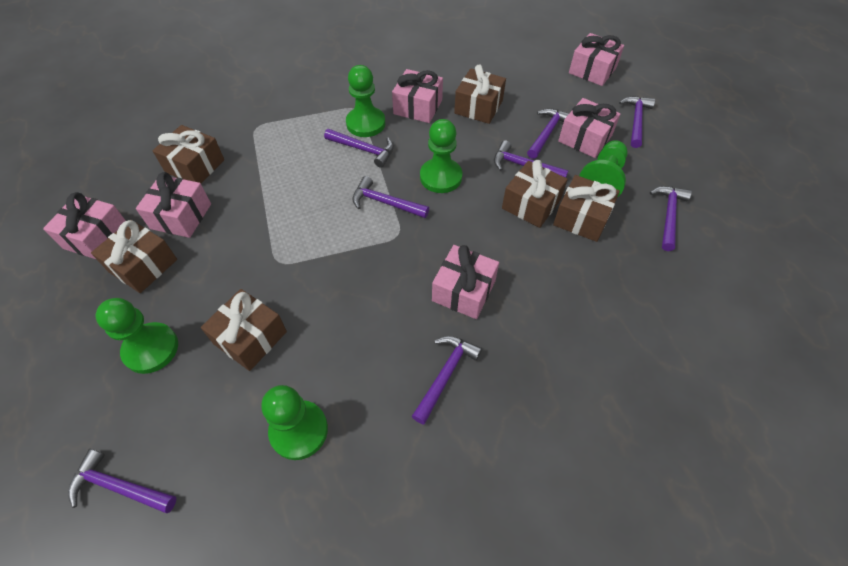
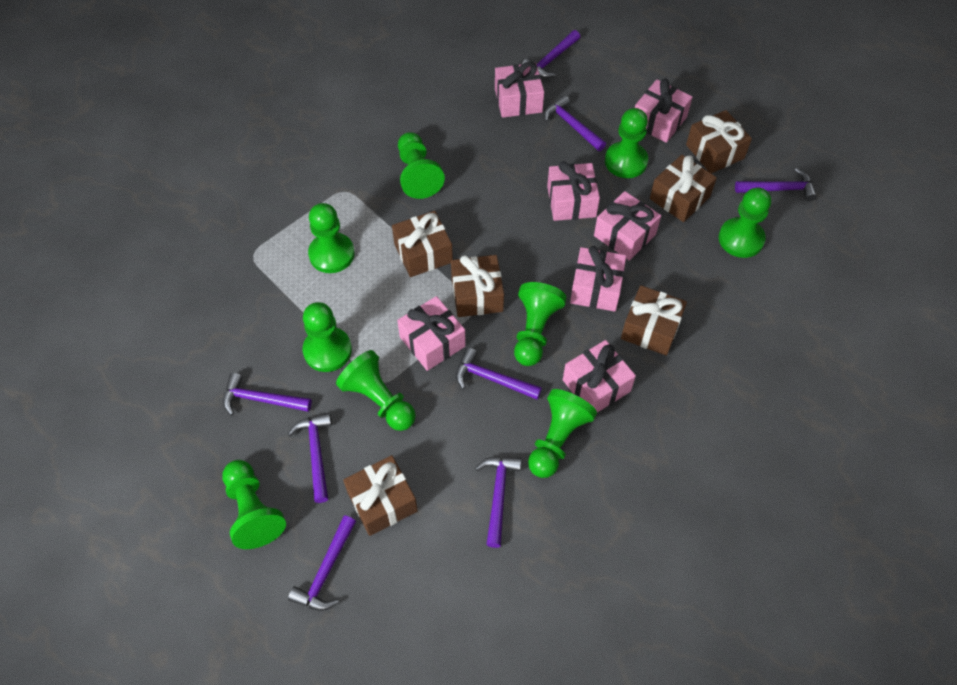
green pawn: 5 -> 9
pink gift: 6 -> 7

